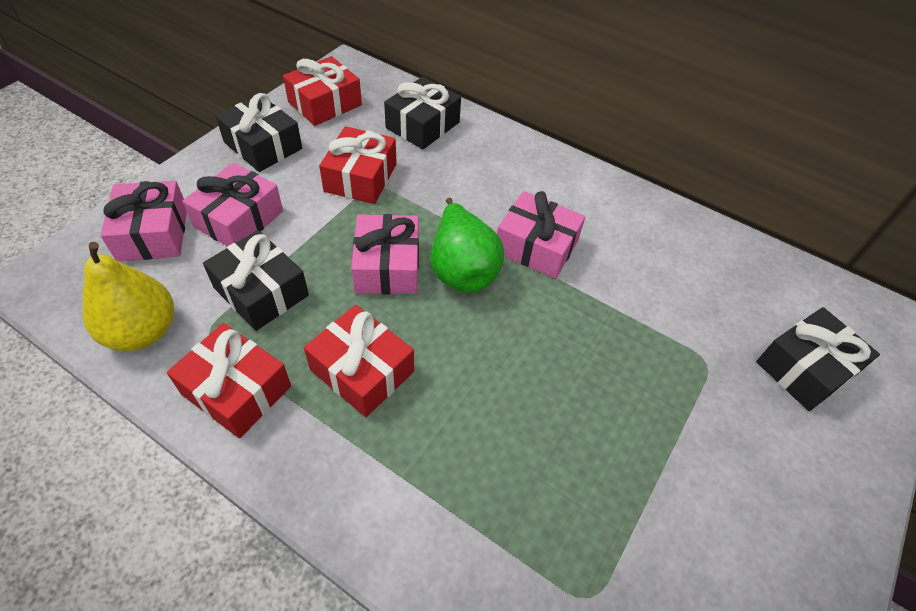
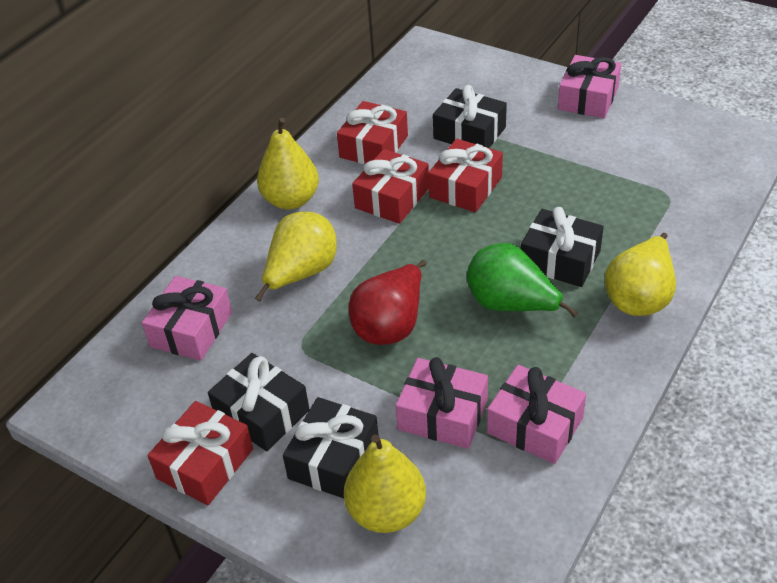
red pear: 0 -> 1
yellow pear: 1 -> 4

